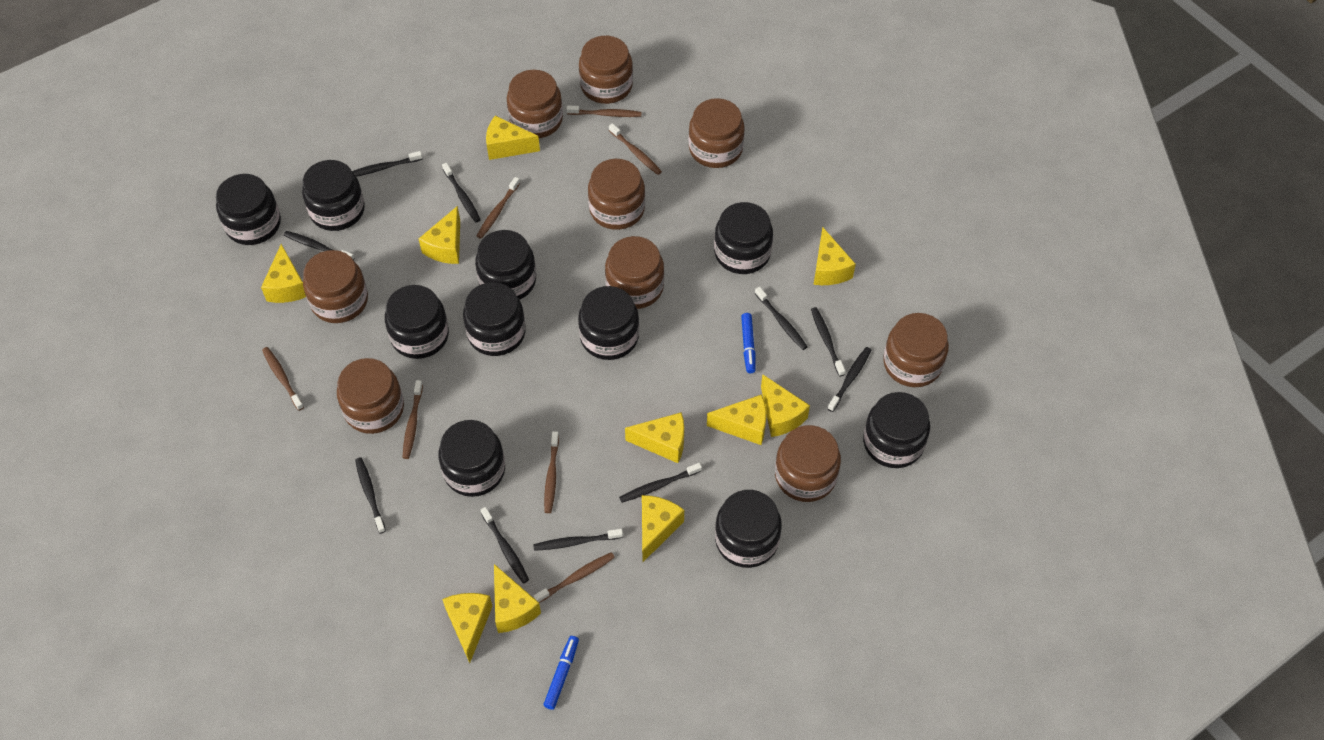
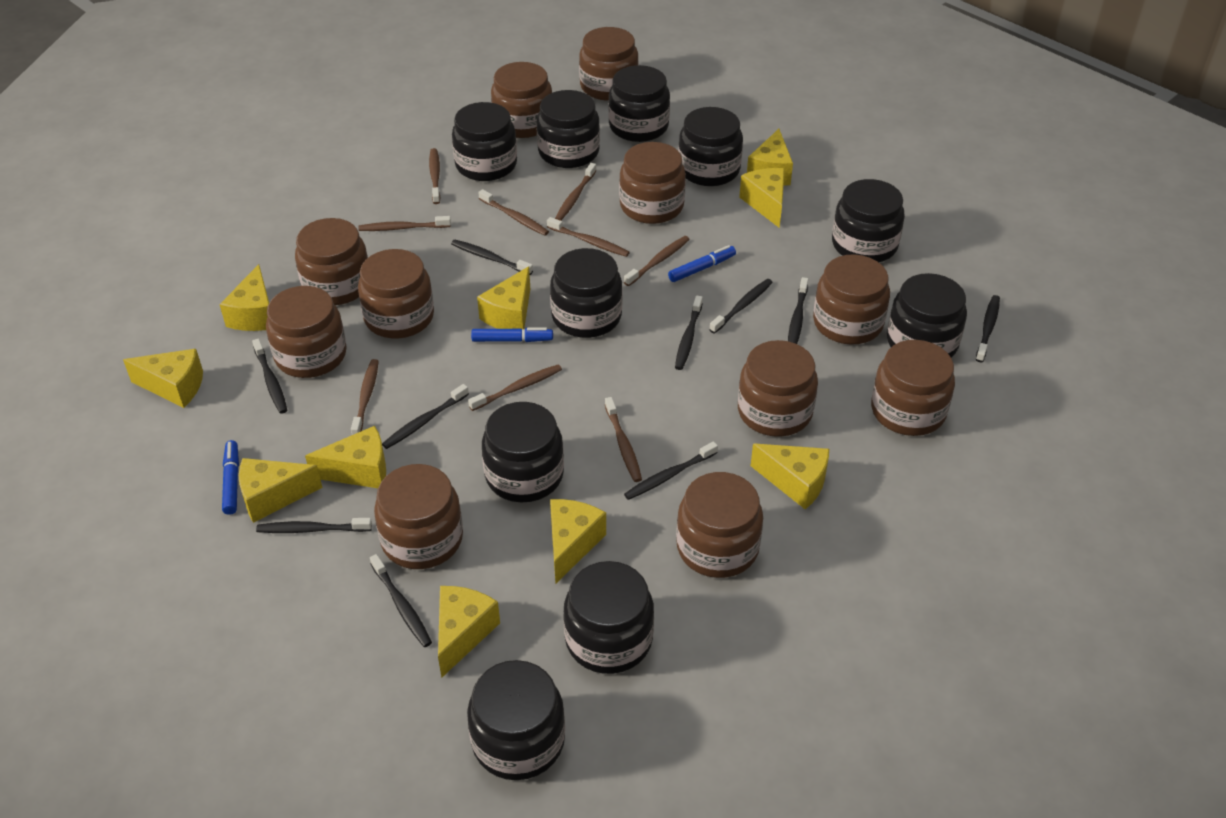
blue marker: 2 -> 3
brown jar: 9 -> 11
brown toothbrush: 7 -> 9

